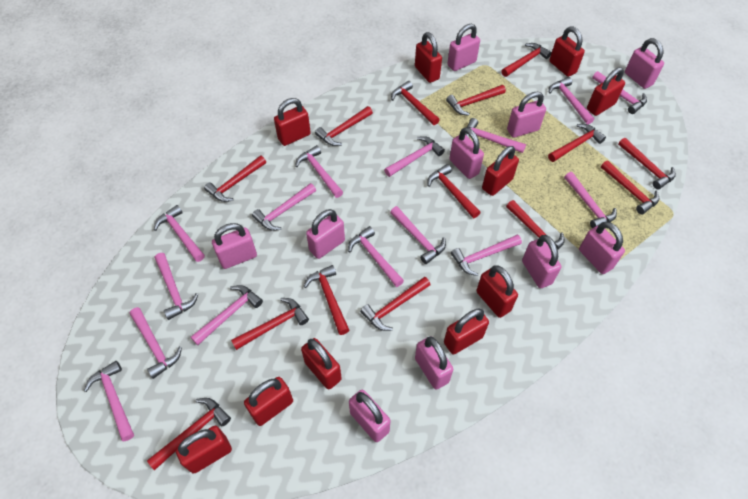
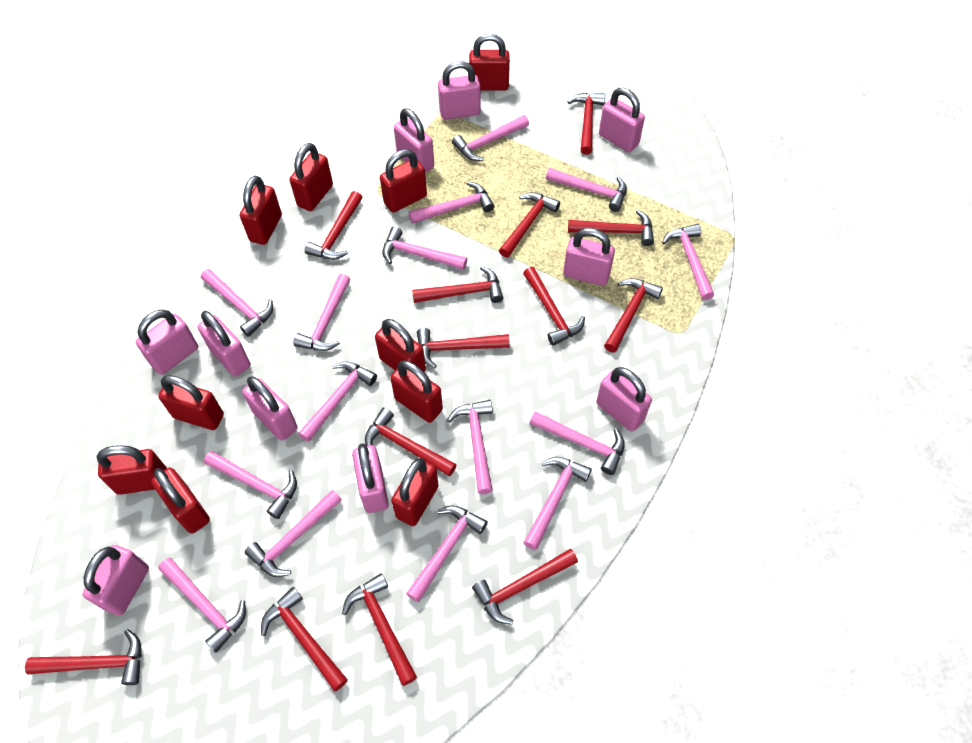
red hammer: 14 -> 13

